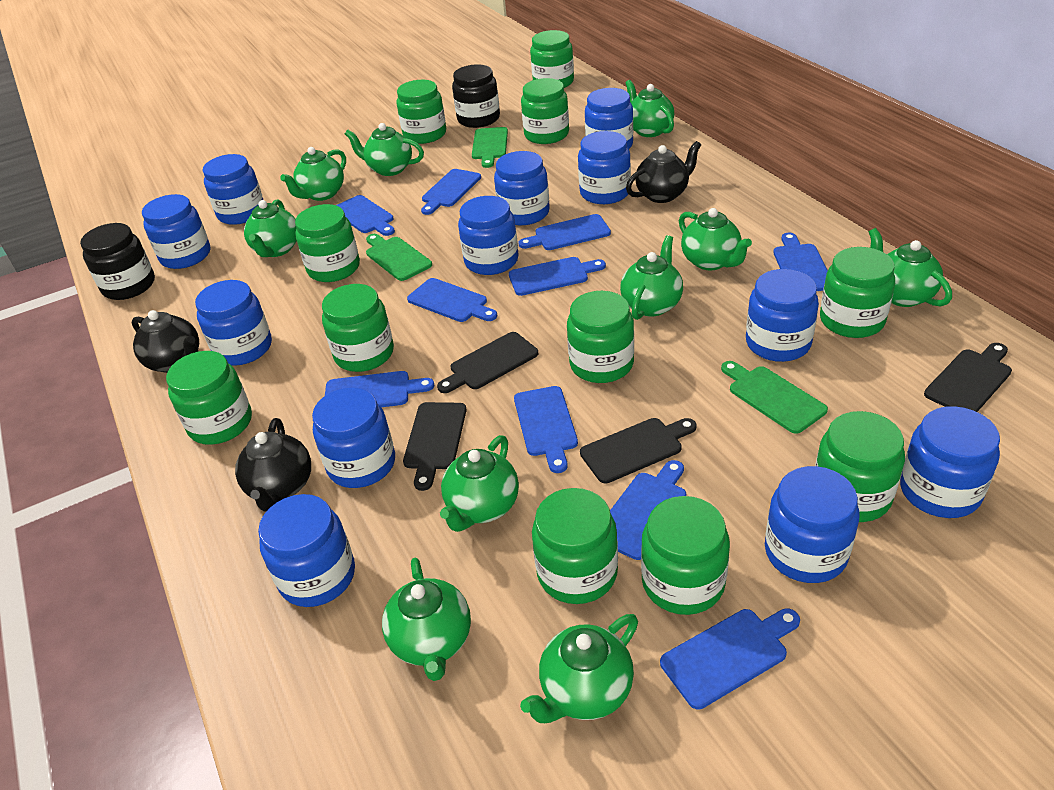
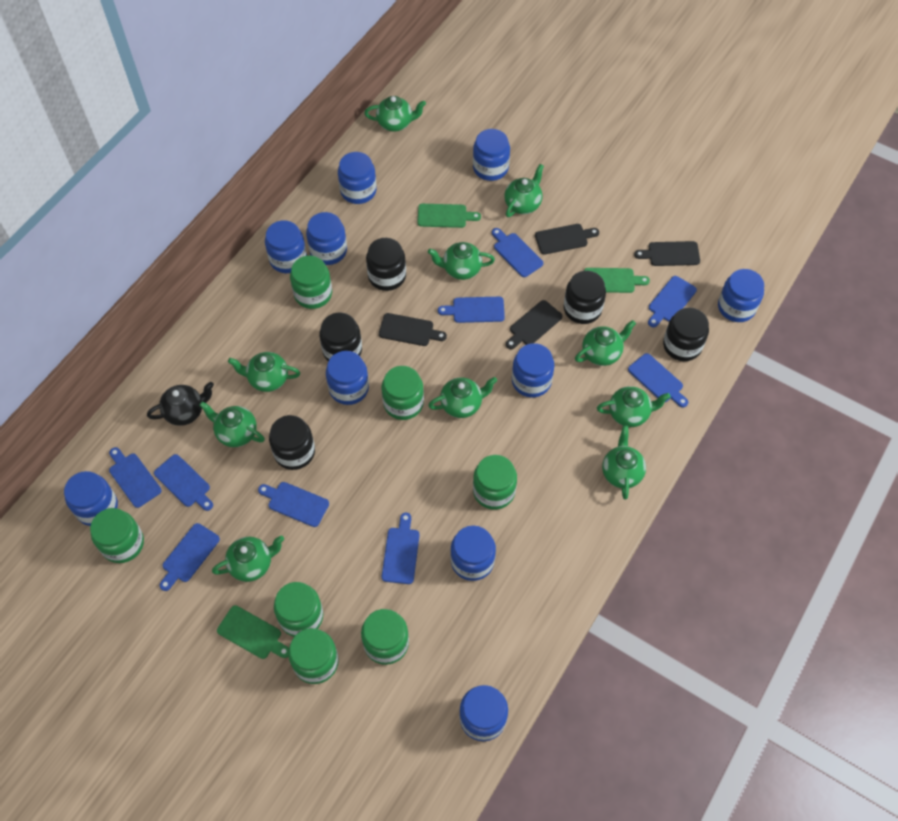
black jar: 2 -> 5
black teapot: 3 -> 1
blue cutting board: 10 -> 9
blue jar: 12 -> 10
green jar: 11 -> 7

